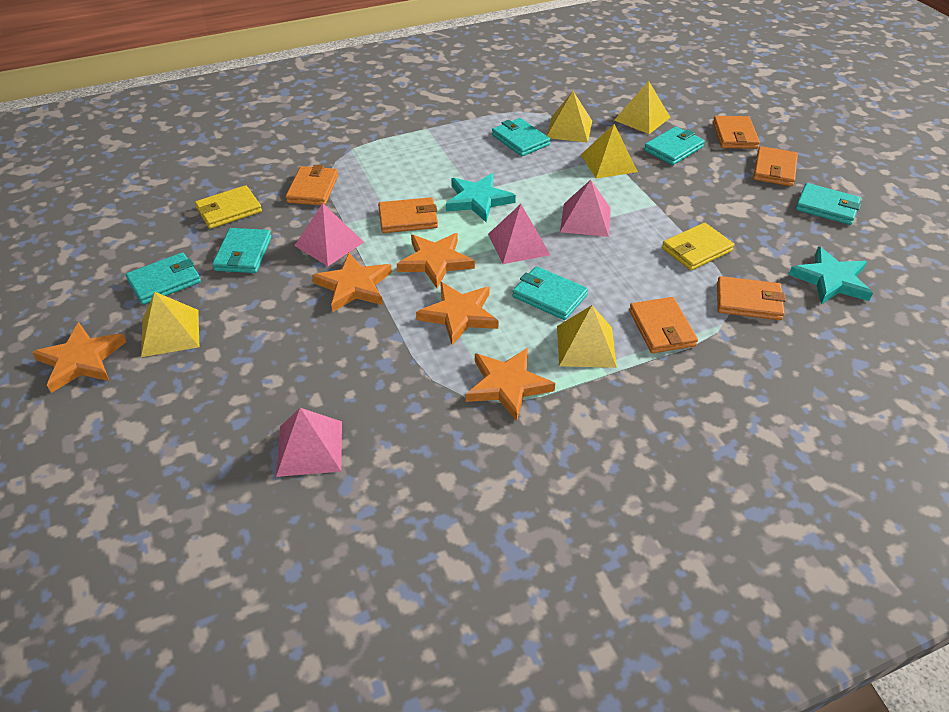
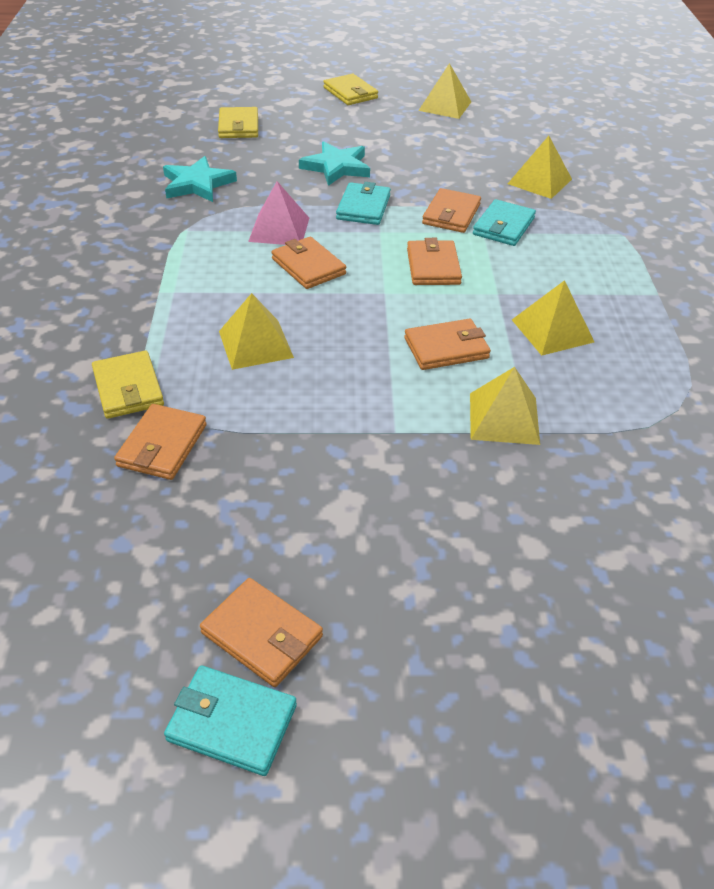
orange star: 5 -> 0
pink pyramid: 4 -> 1
turquoise wallet: 6 -> 3
yellow wallet: 2 -> 3

